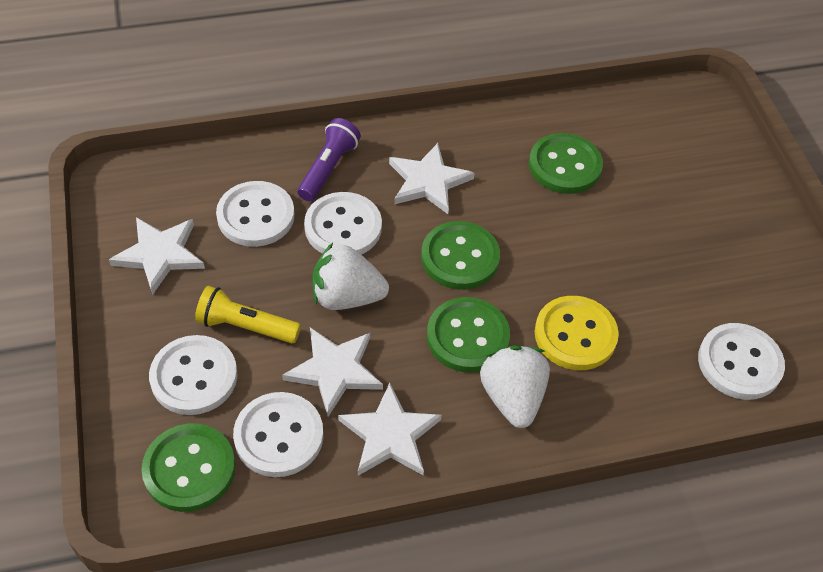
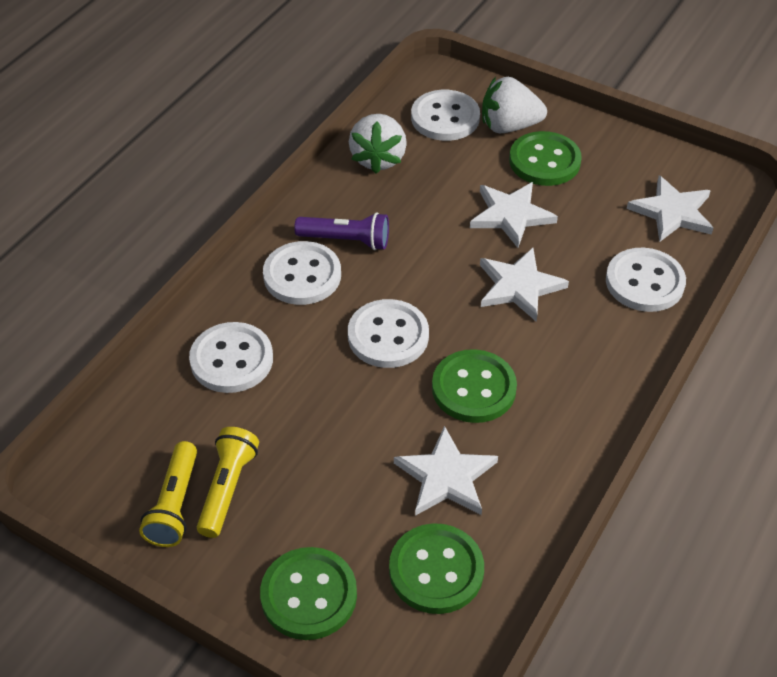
yellow button: 1 -> 0
yellow flashlight: 1 -> 2

